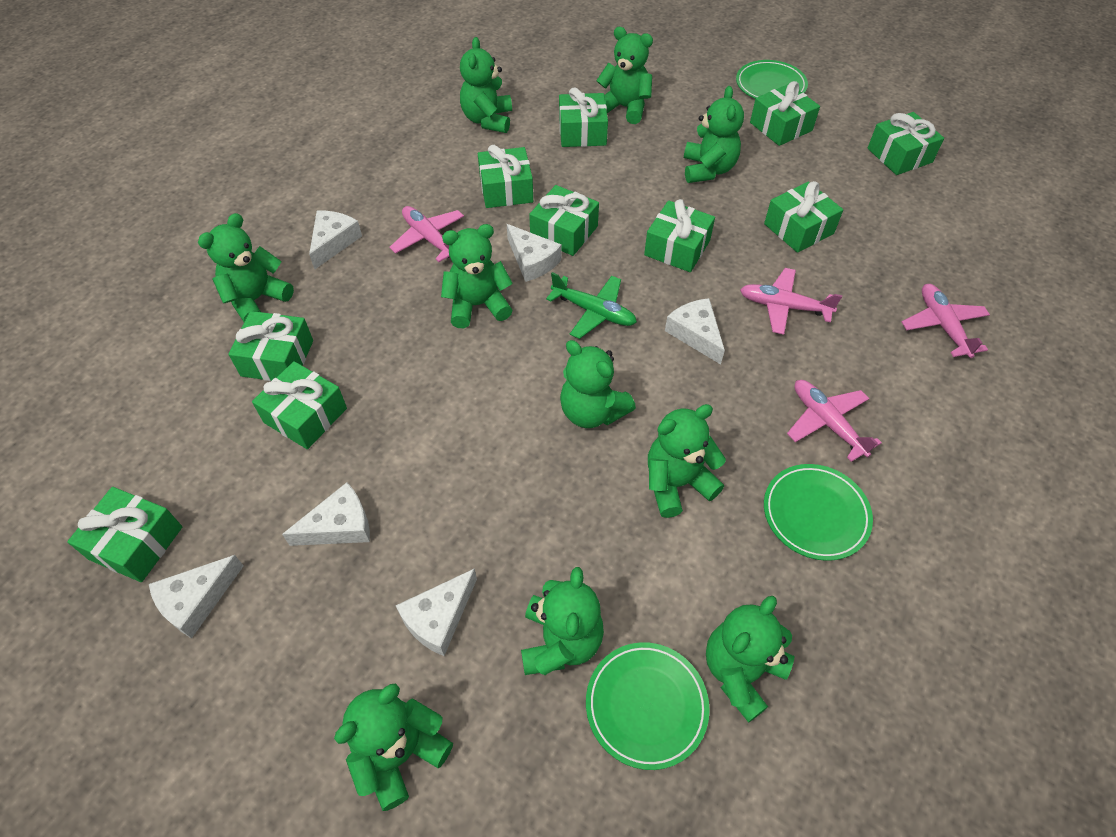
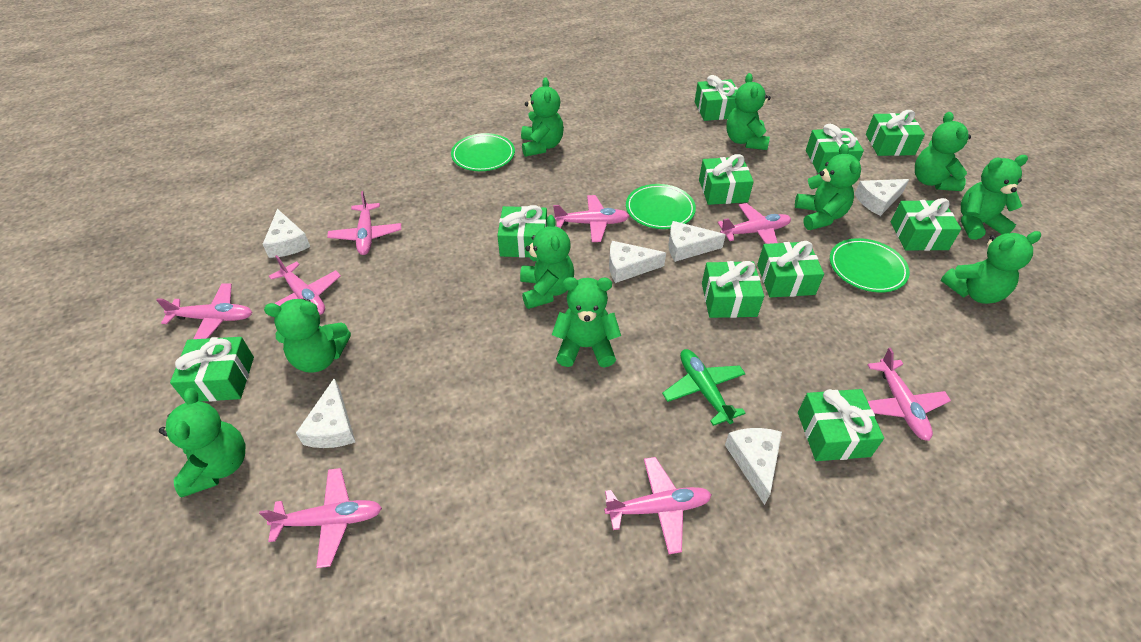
pink plane: 4 -> 8

